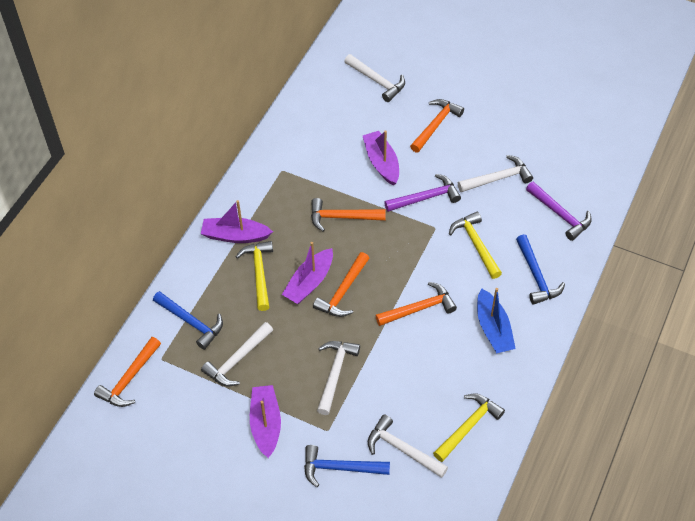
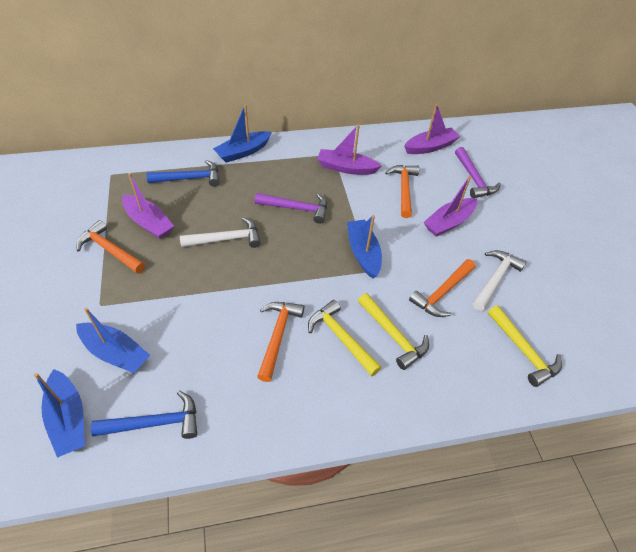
blue boat: 1 -> 4
blue hammer: 3 -> 2
orange hammer: 5 -> 4
white hammer: 5 -> 2

